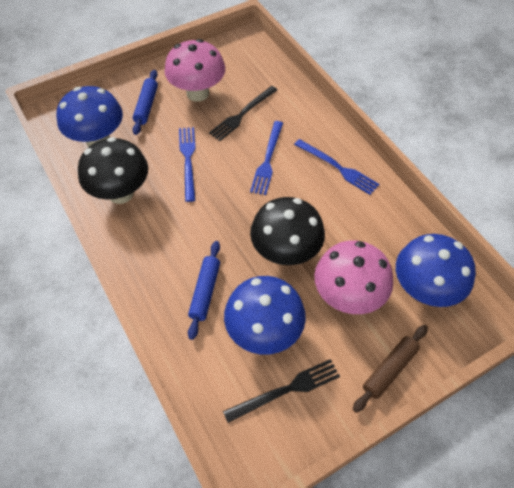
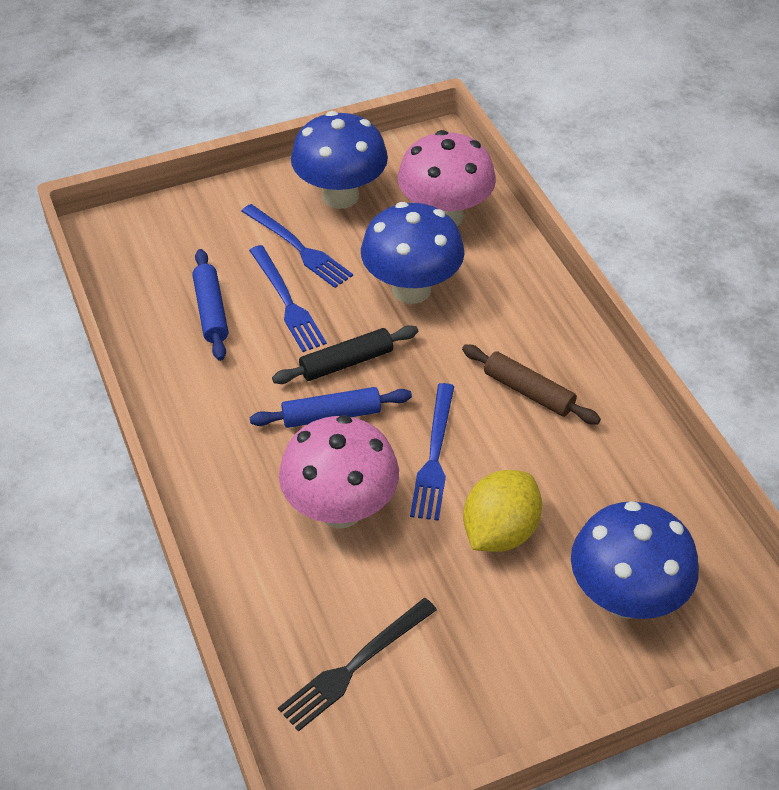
black fork: 2 -> 1
black mushroom: 2 -> 0
black rolling pin: 0 -> 1
yellow lemon: 0 -> 1

